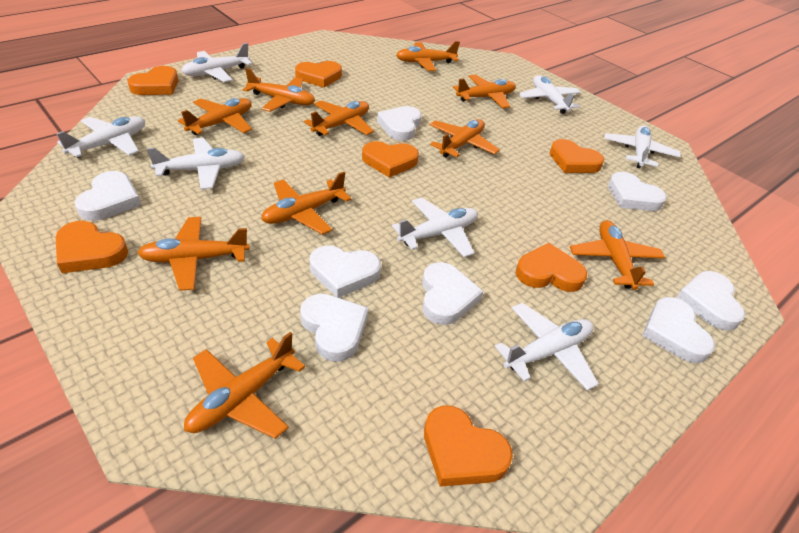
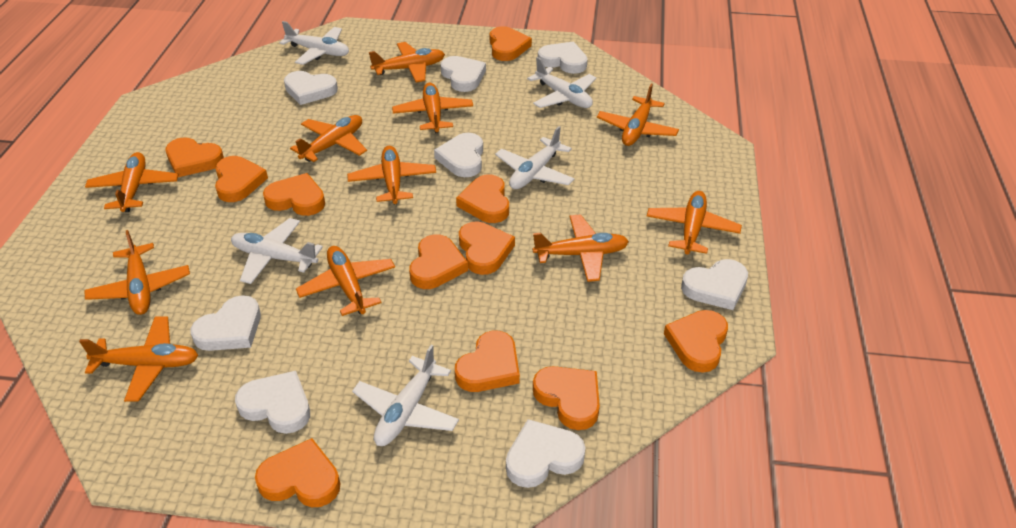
orange heart: 7 -> 11
orange plane: 10 -> 11
white plane: 7 -> 5

